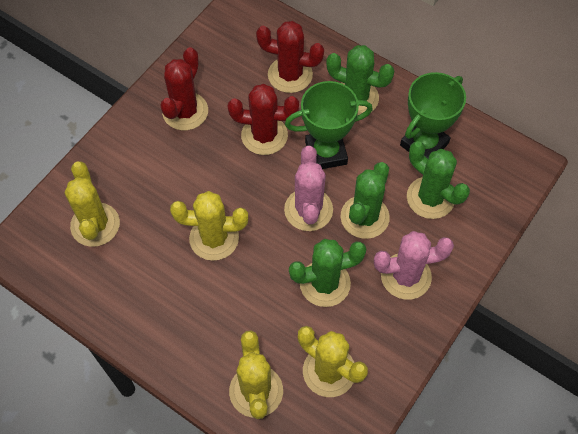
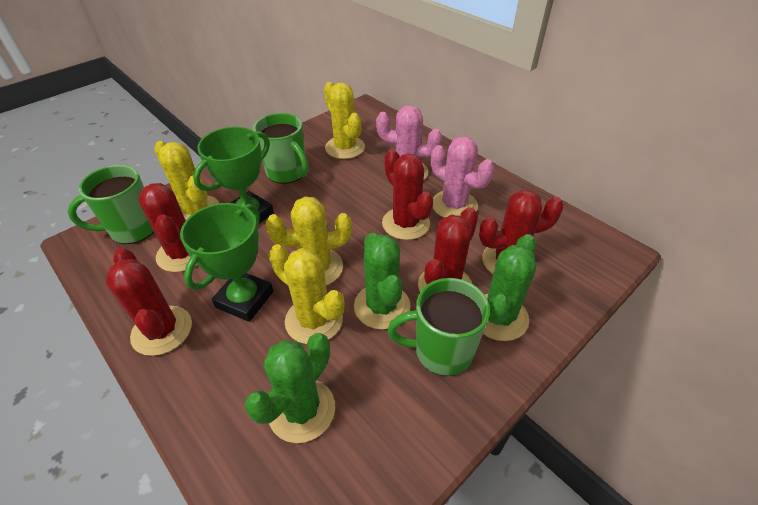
green cactus: 4 -> 3
green mug: 0 -> 3
red cactus: 3 -> 5

